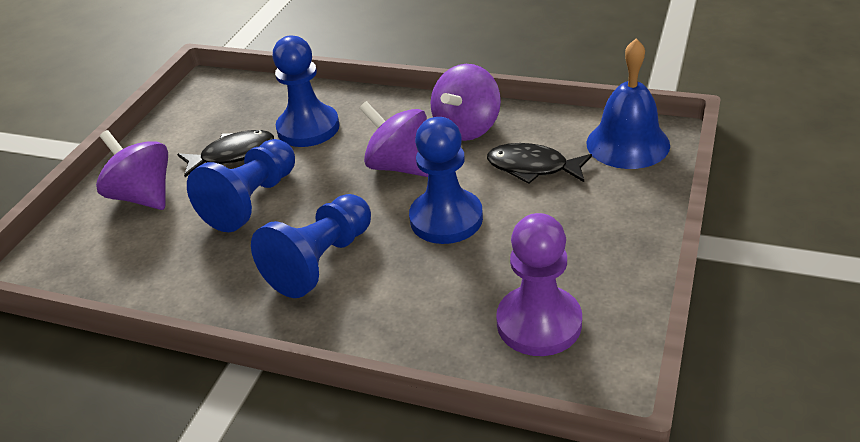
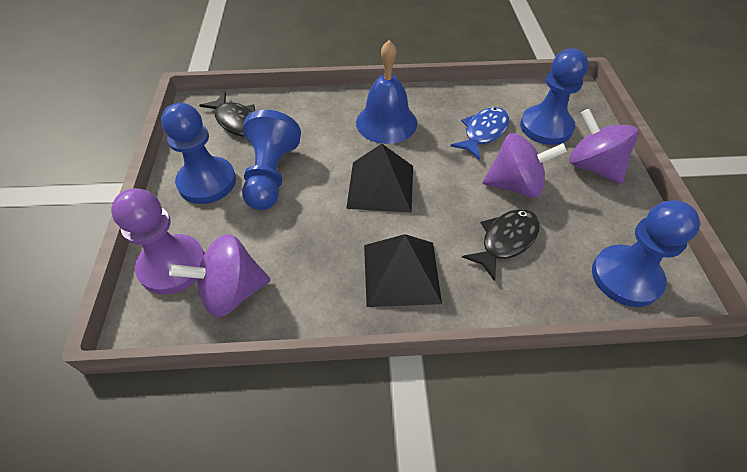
black pyramid: 0 -> 2
blue fish: 0 -> 1

